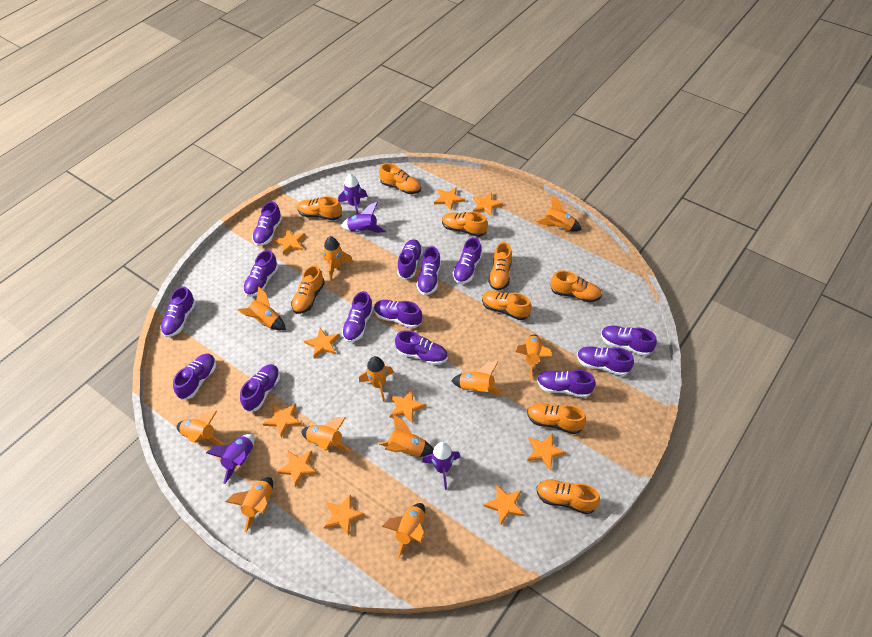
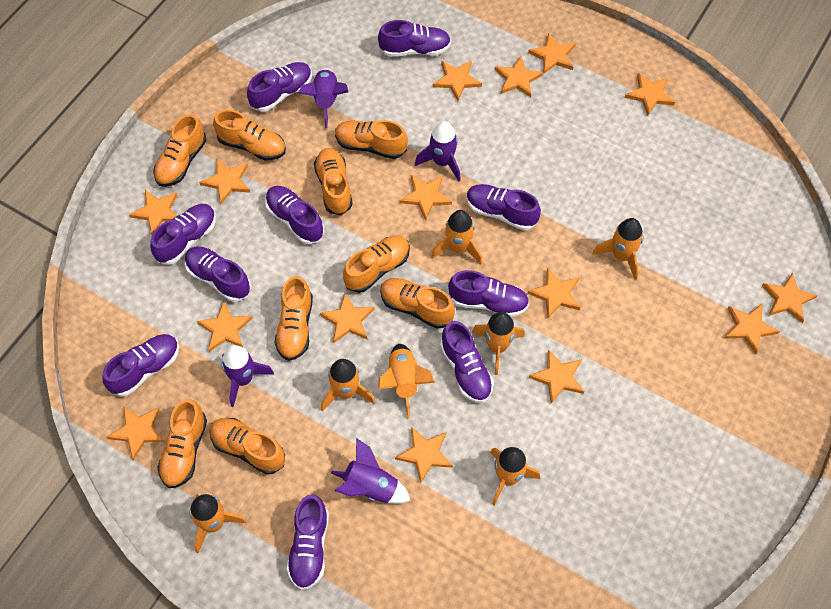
orange rocket: 11 -> 7
orange star: 10 -> 15
purple shoe: 14 -> 10

